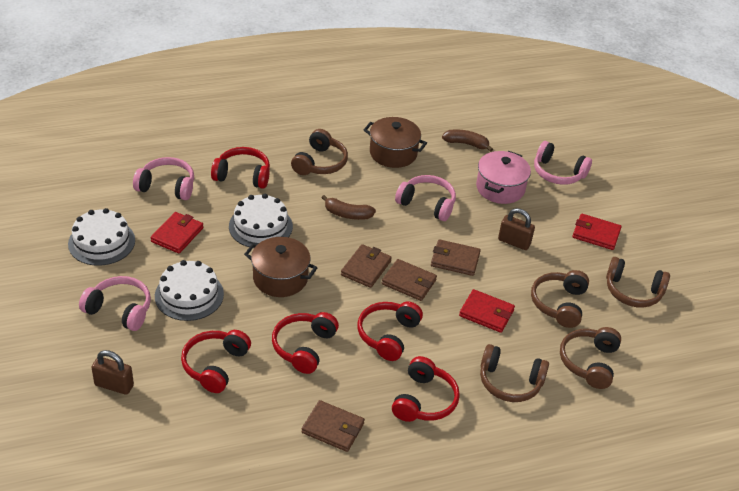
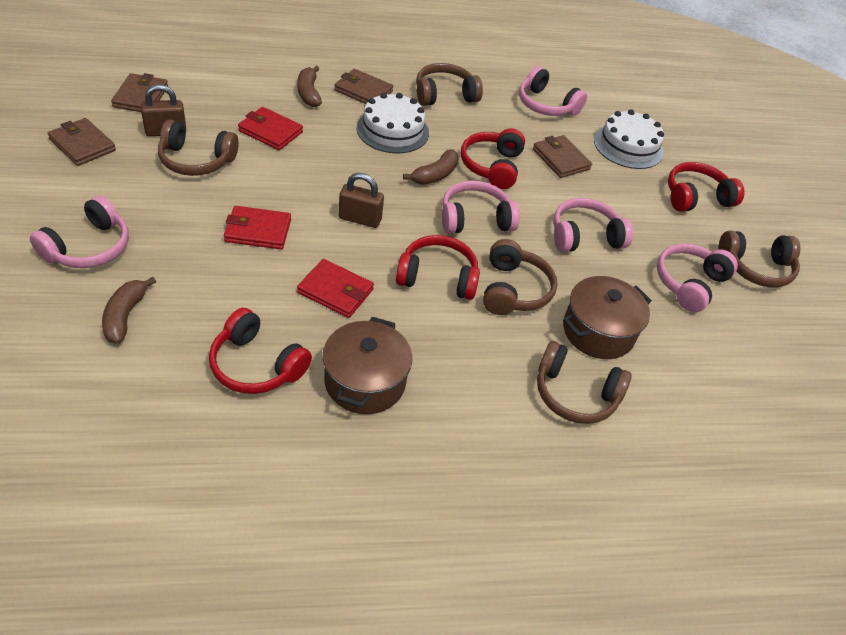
brown banana: 2 -> 3
pink headphones: 4 -> 5
pink pot: 1 -> 0
red headphones: 5 -> 4
white cake: 3 -> 2

